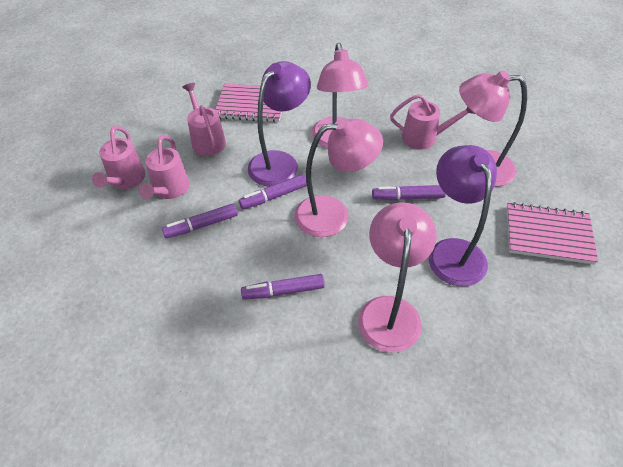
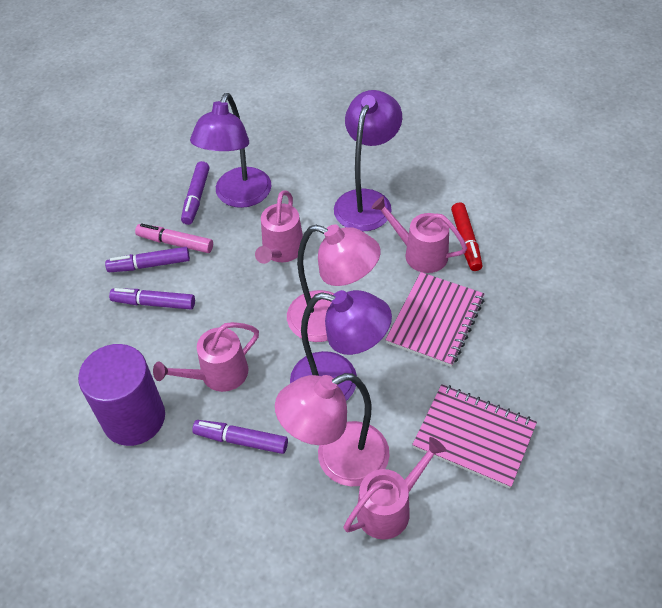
pink lamp: 4 -> 2
pink marker: 0 -> 1
purple cylinder: 0 -> 1
purple lamp: 2 -> 3
red marker: 0 -> 1

